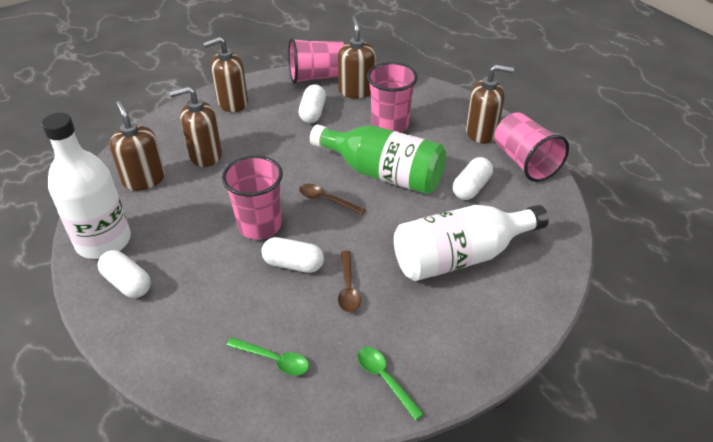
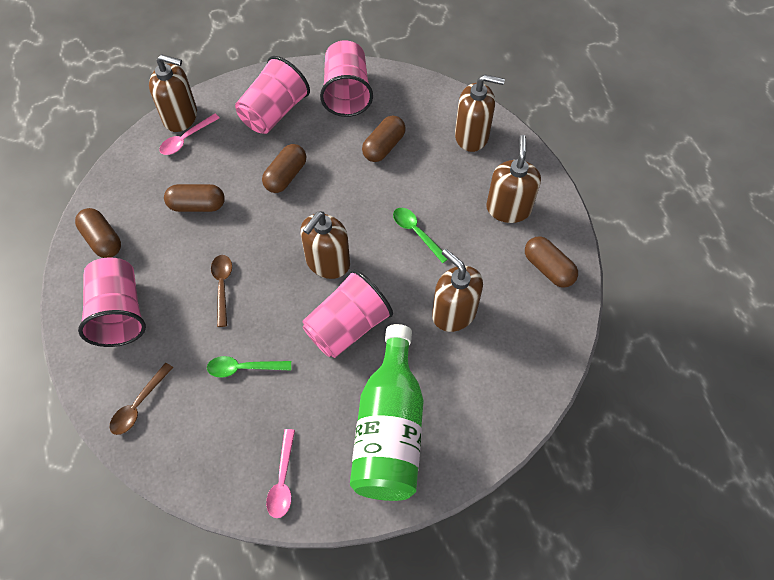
brown capsule: 0 -> 5
pink spoon: 0 -> 2
white bottle: 2 -> 0
white capsule: 4 -> 0

